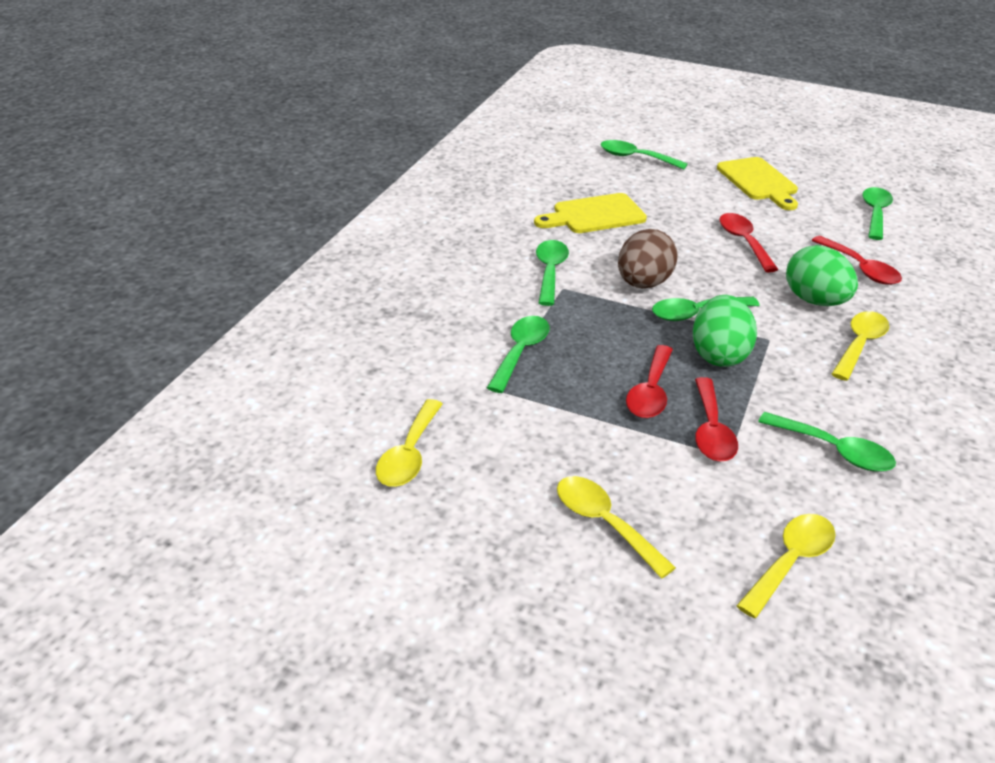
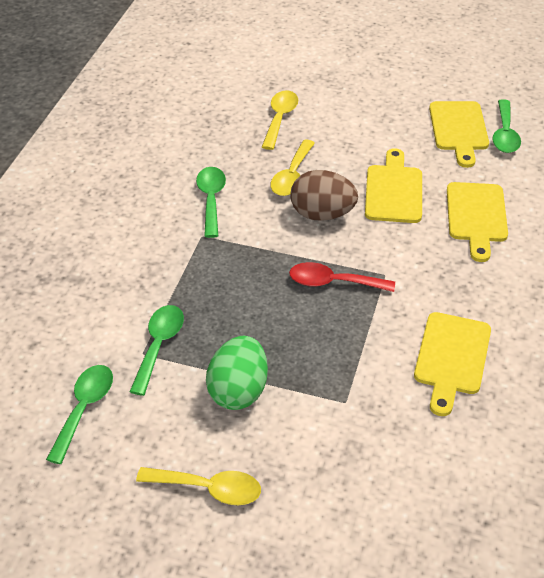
green egg: 2 -> 1
green spoon: 6 -> 4
red spoon: 4 -> 1
yellow cutting board: 2 -> 4
yellow spoon: 4 -> 3

